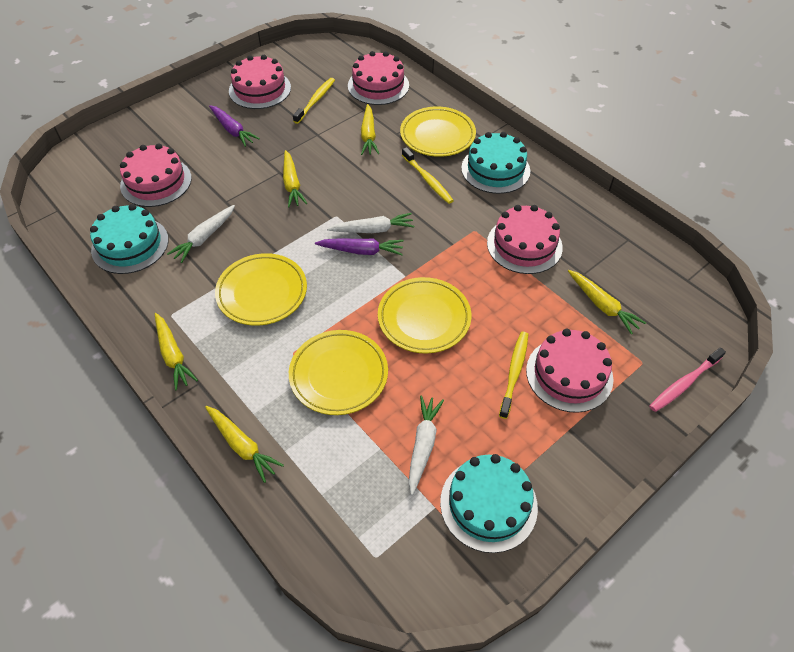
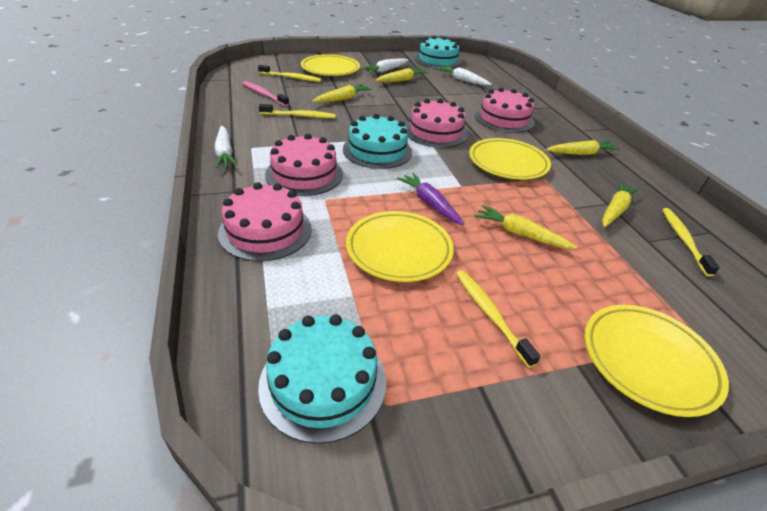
pink cake: 5 -> 4
purple carrot: 2 -> 1
yellow toothbrush: 3 -> 4

